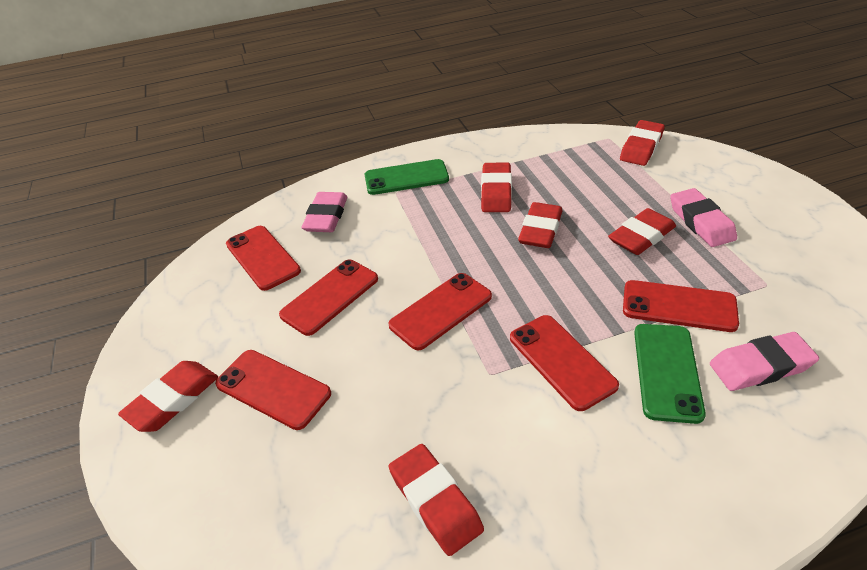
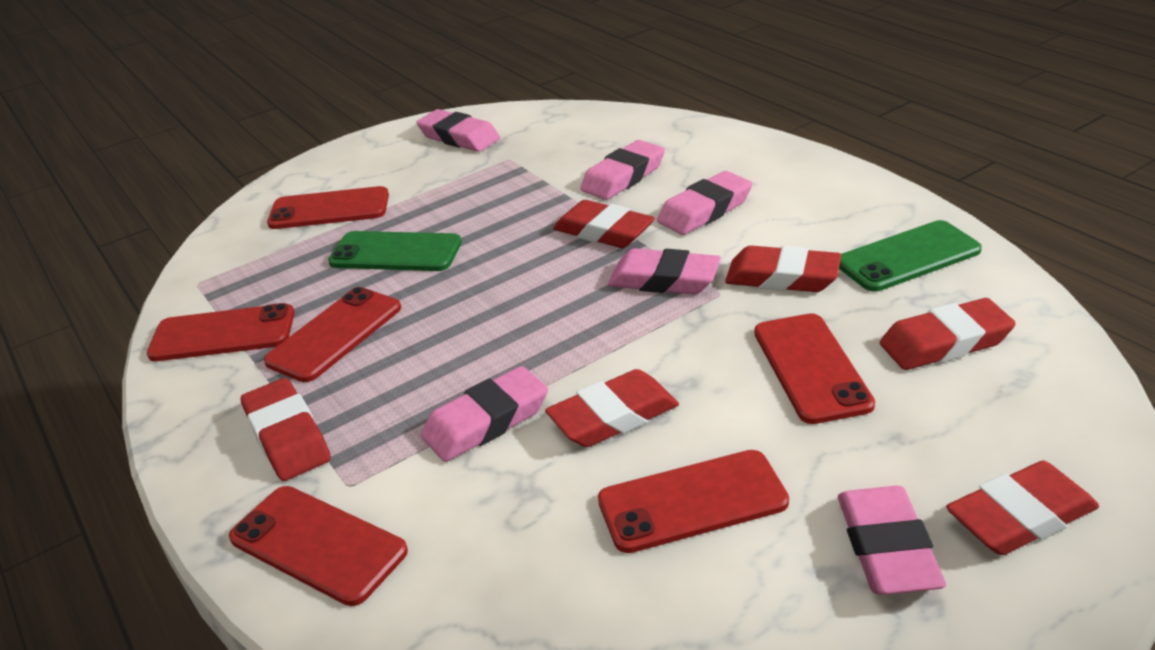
pink eraser: 3 -> 6

